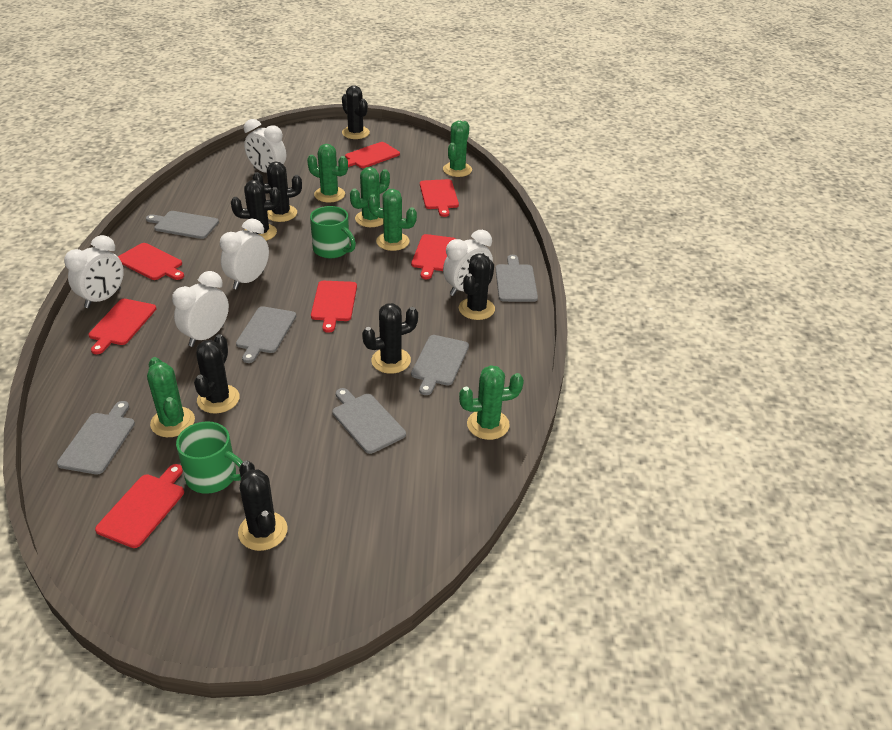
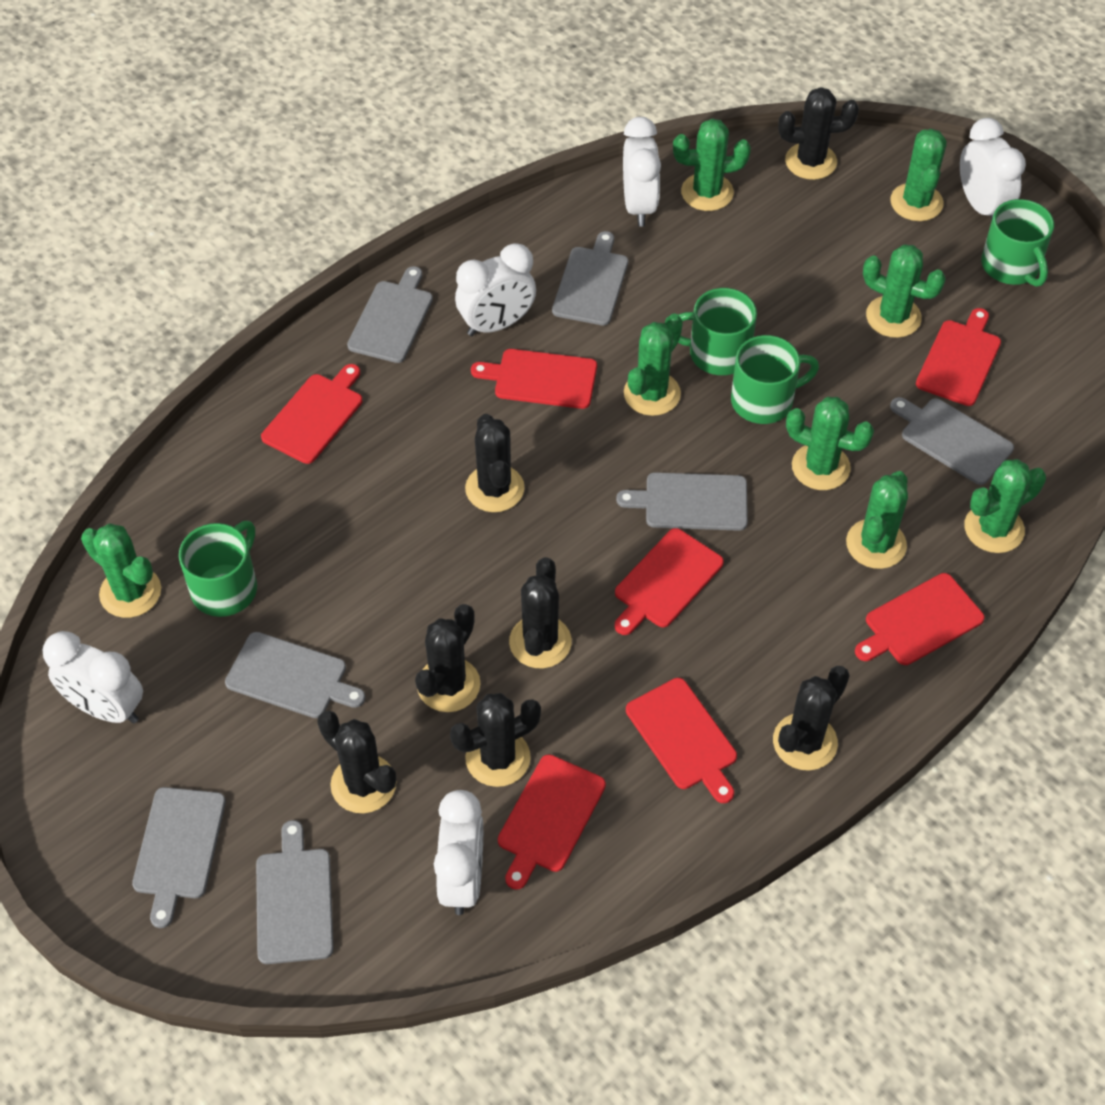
green cactus: 6 -> 8
green mug: 2 -> 4
grey cutting board: 6 -> 7

